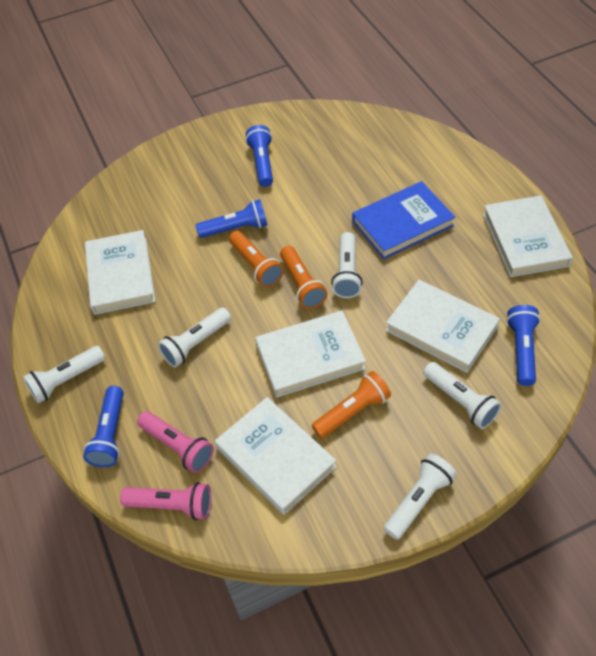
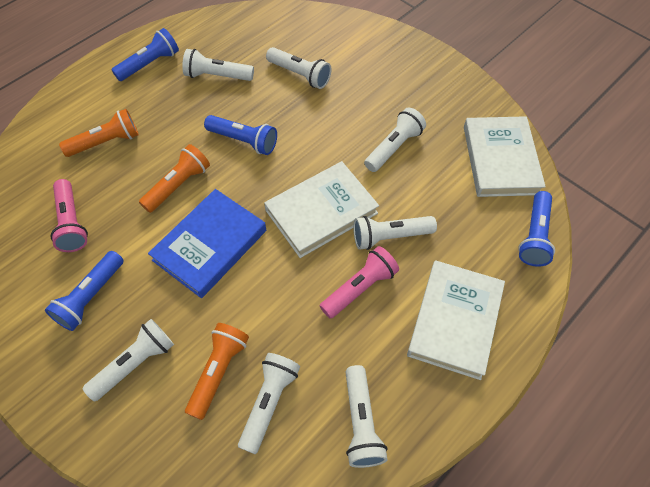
white book: 5 -> 3
white flashlight: 5 -> 7

